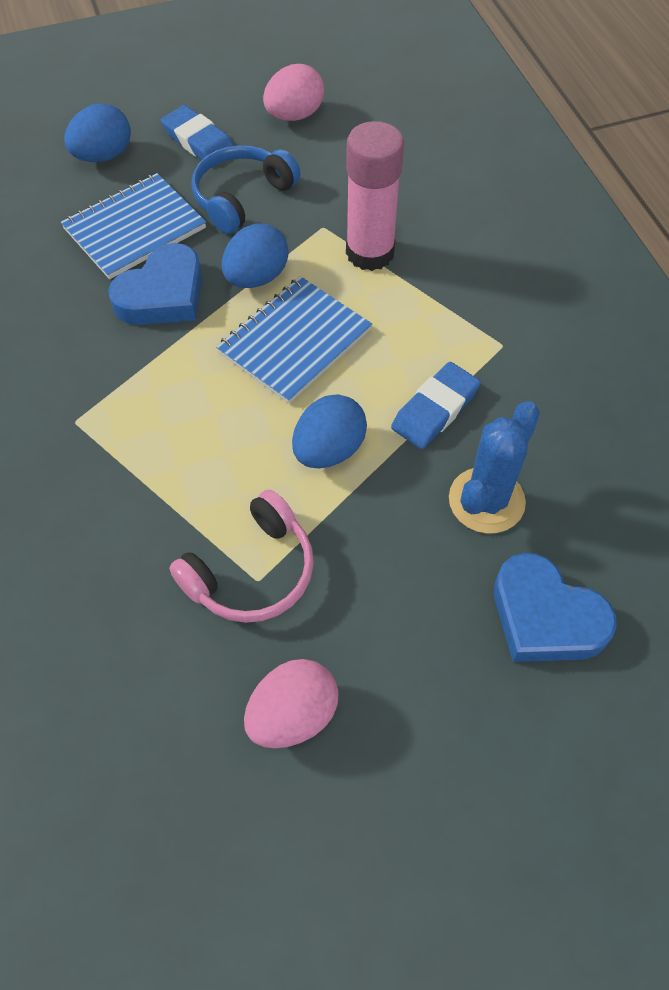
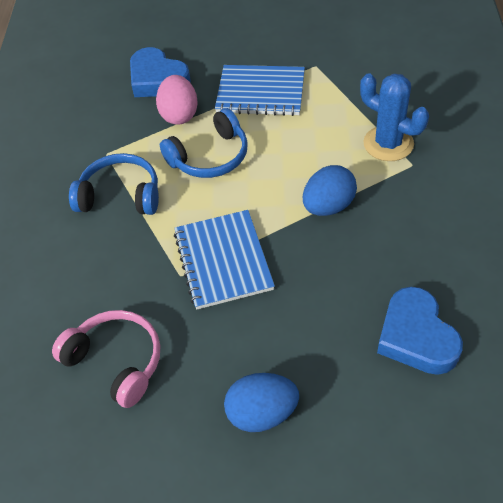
blue egg: 3 -> 2
blue eraser: 2 -> 0
blue headphones: 1 -> 2
pink egg: 2 -> 1
pink glue stick: 1 -> 0

